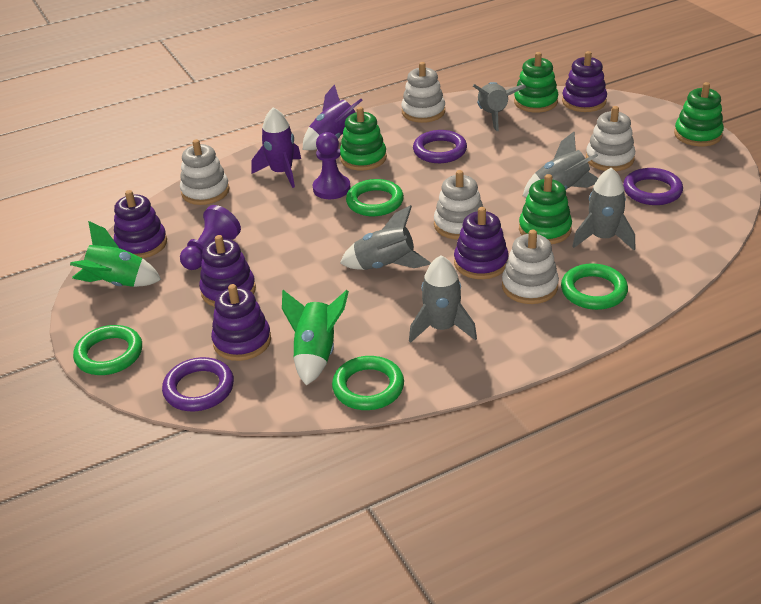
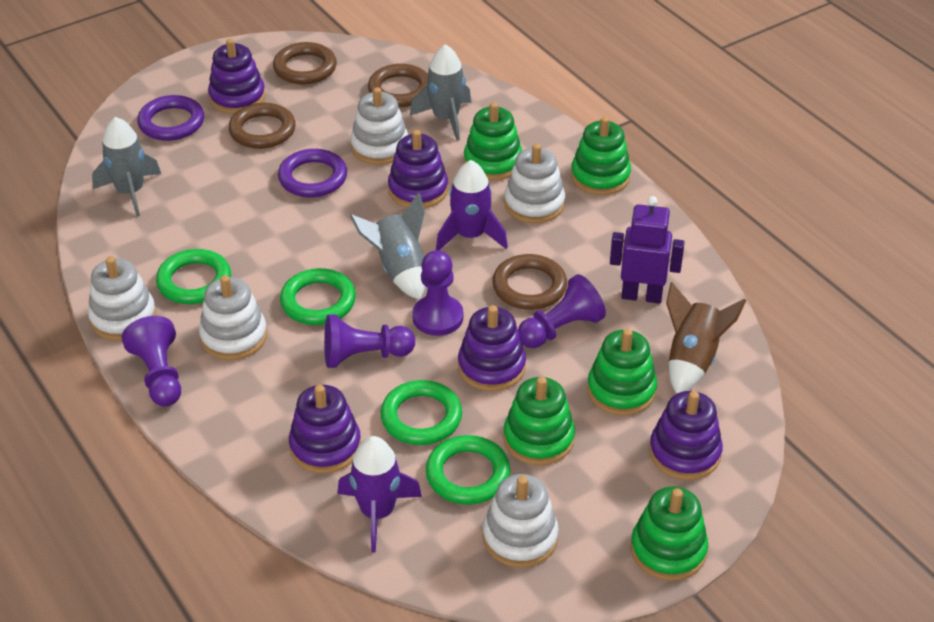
brown ring: 0 -> 4
brown rocket: 0 -> 1
green rocket: 2 -> 0
green stacking toy: 4 -> 5
grey rocket: 5 -> 3
purple pawn: 2 -> 4
purple ring: 3 -> 2
purple robot: 0 -> 1

